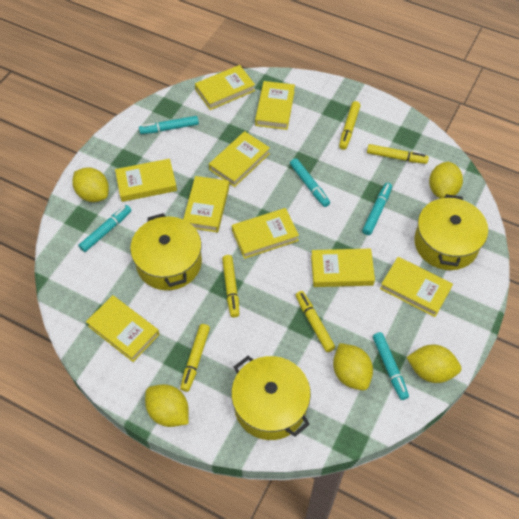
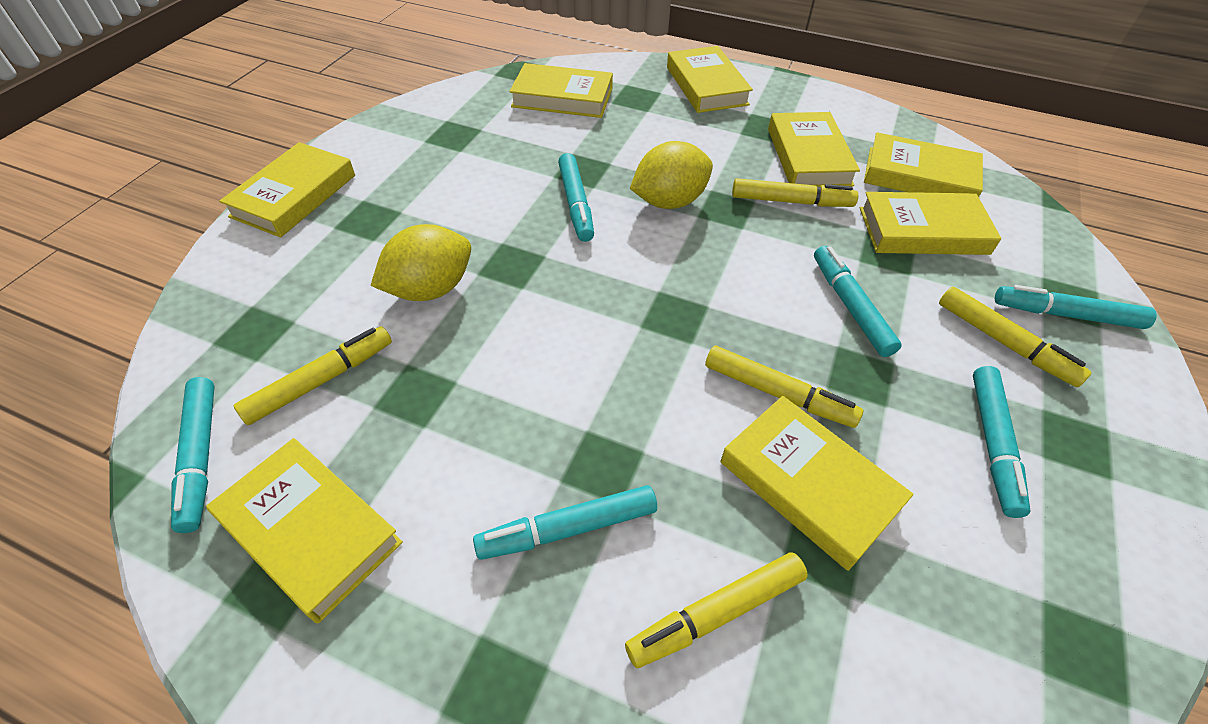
turquoise marker: 5 -> 6
yellow book: 9 -> 8
yellow lemon: 5 -> 2
yellow pot: 3 -> 0

